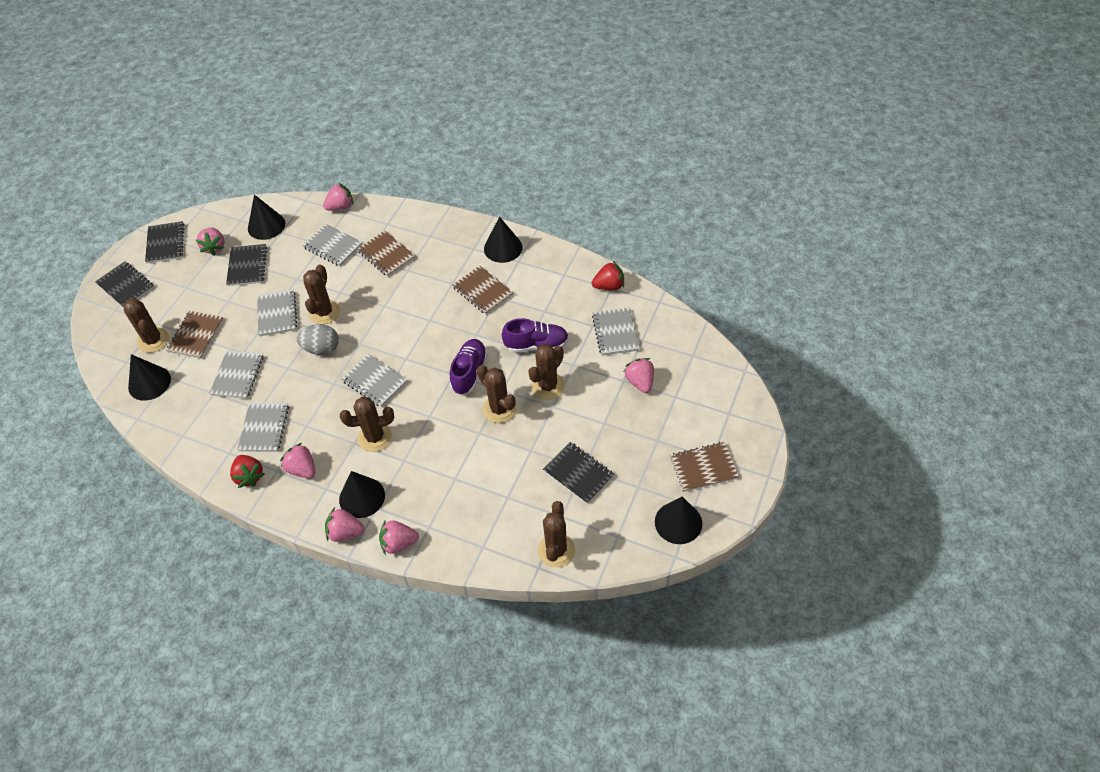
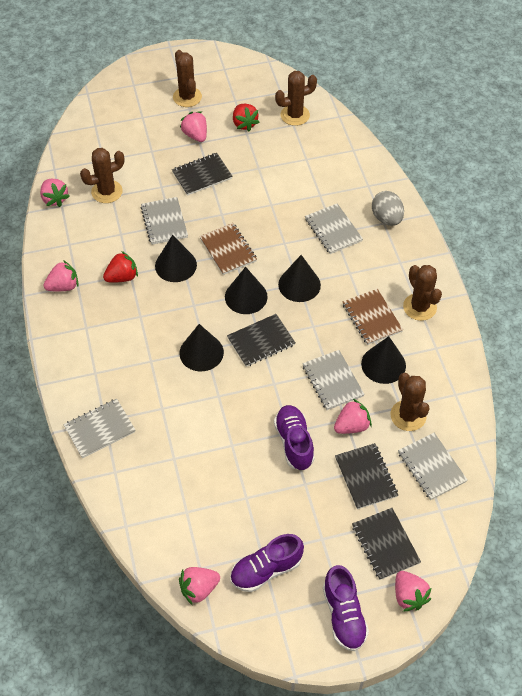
brown cactus: 6 -> 5
brown notebook: 4 -> 2
grey notebook: 6 -> 5
purple shoe: 2 -> 3

